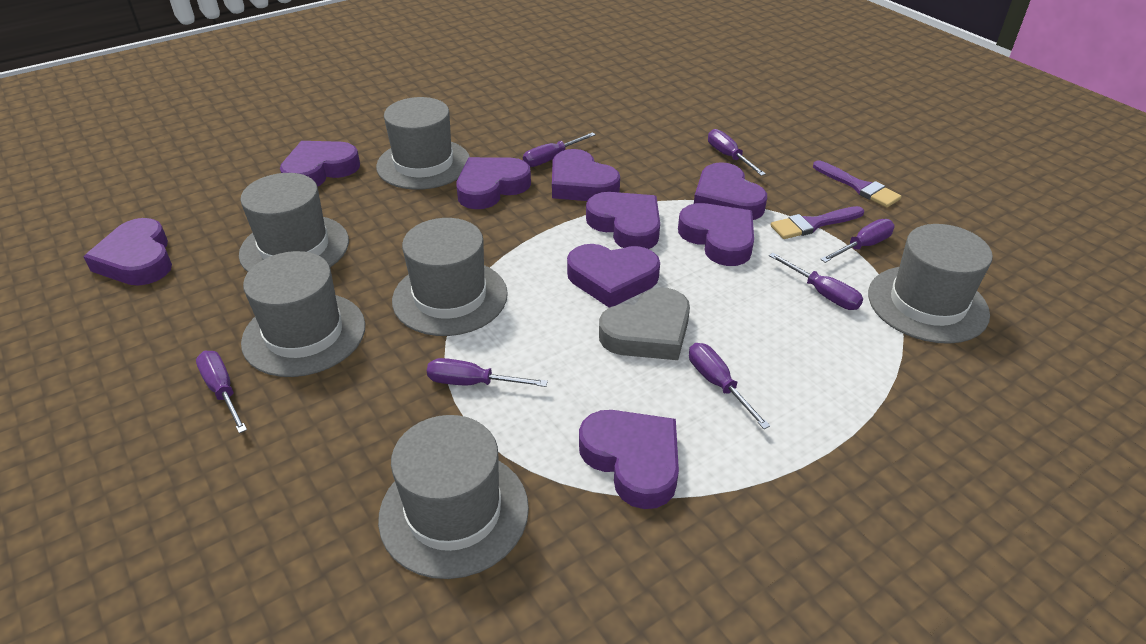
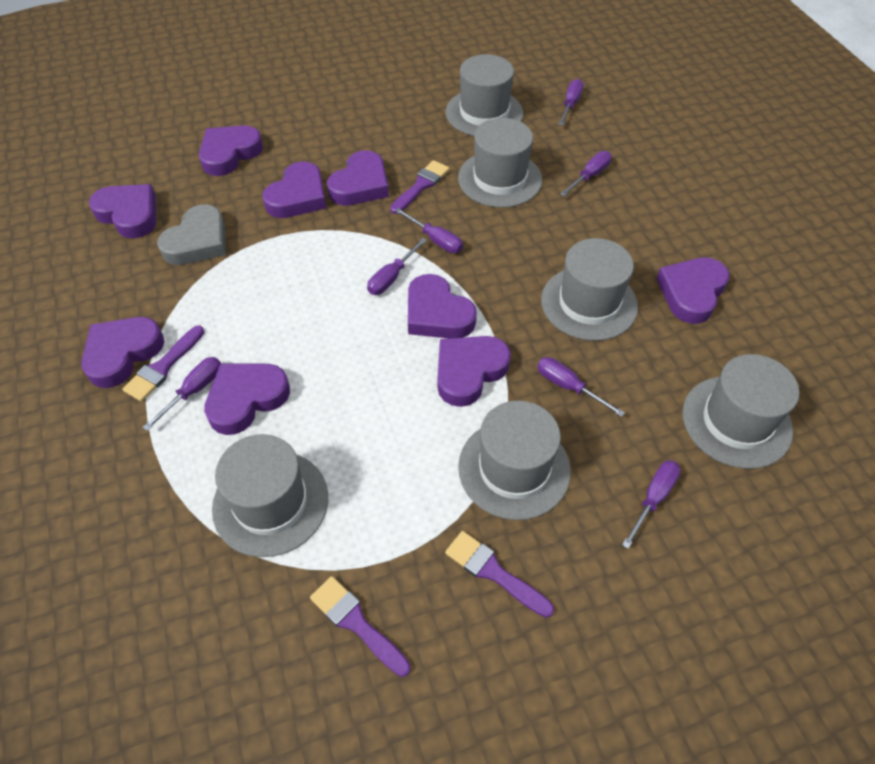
purple brush: 2 -> 4

